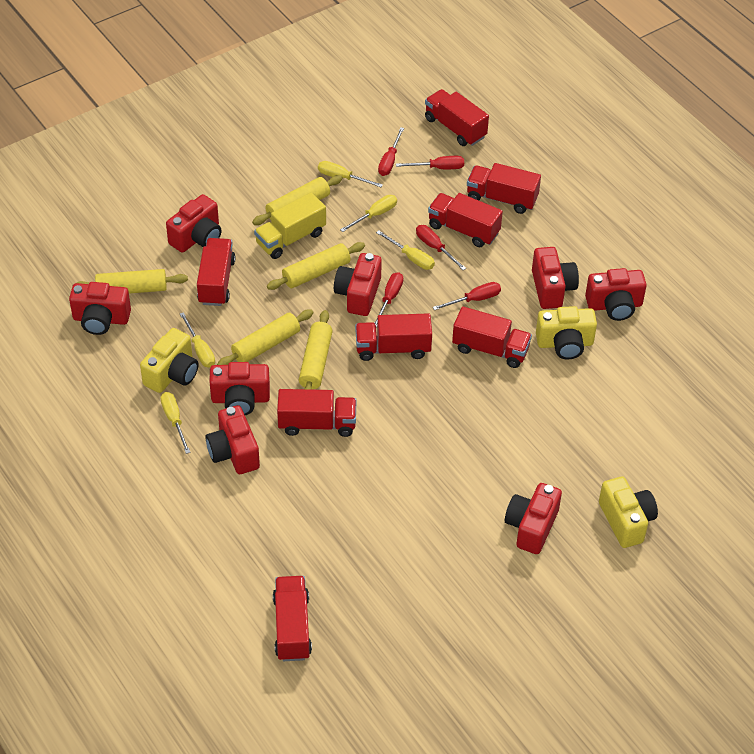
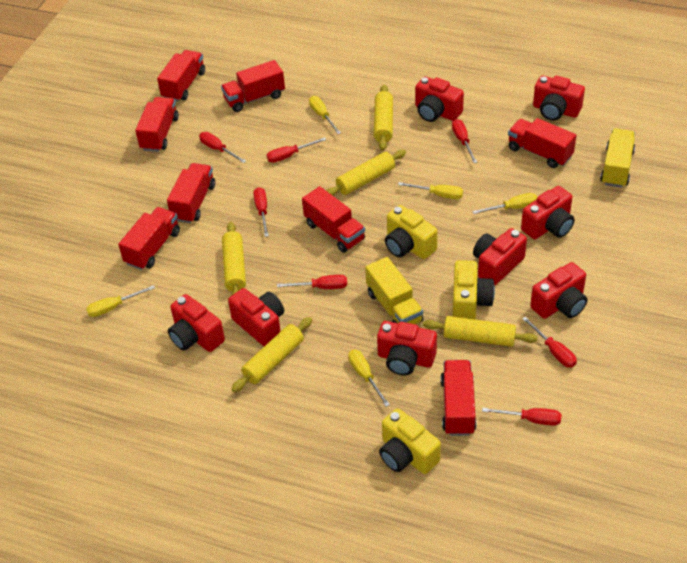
red screwdriver: 5 -> 7
yellow truck: 1 -> 2

